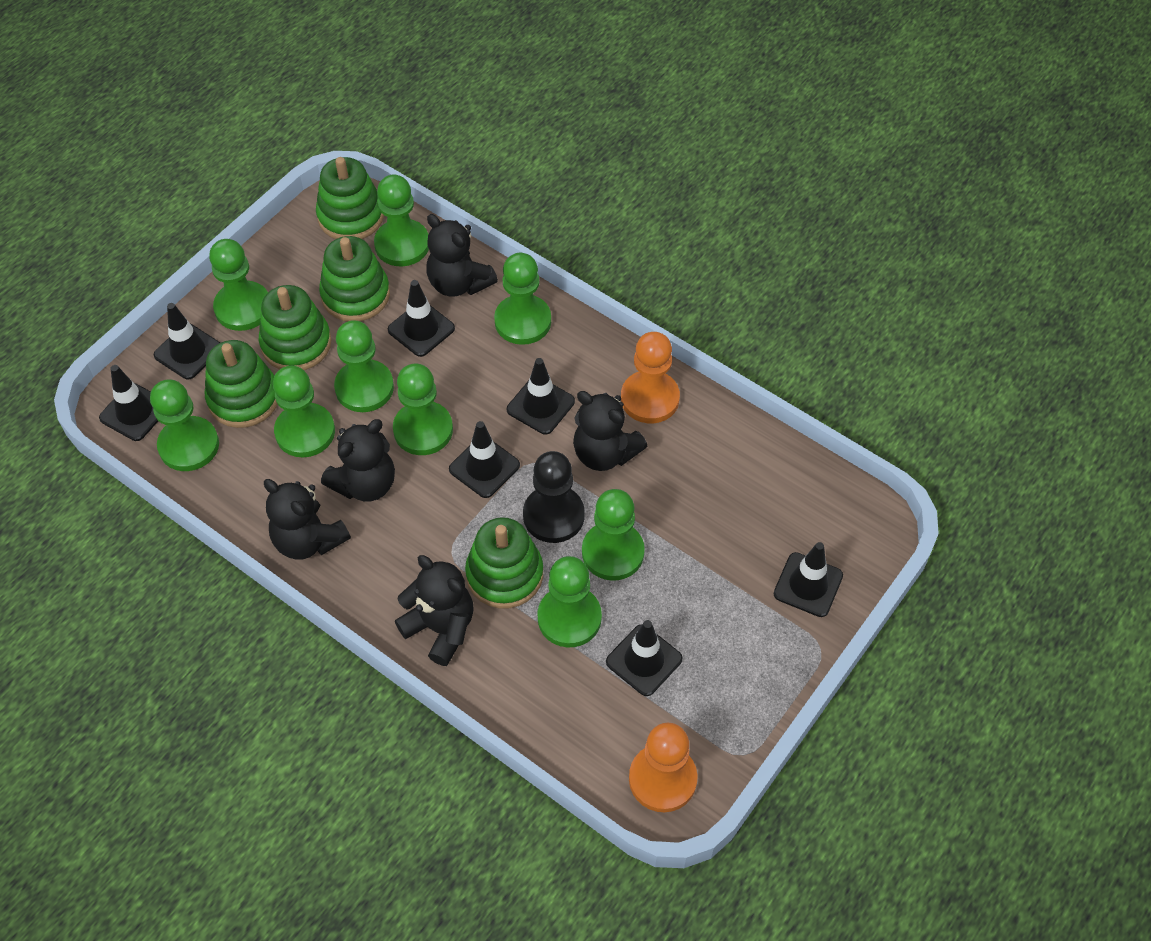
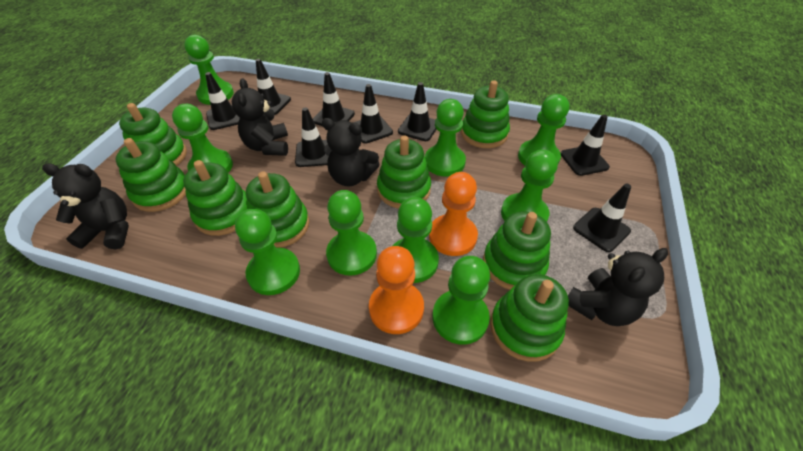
black pawn: 1 -> 0
black teddy bear: 5 -> 4
black traffic cone: 7 -> 8
green stacking toy: 5 -> 8

